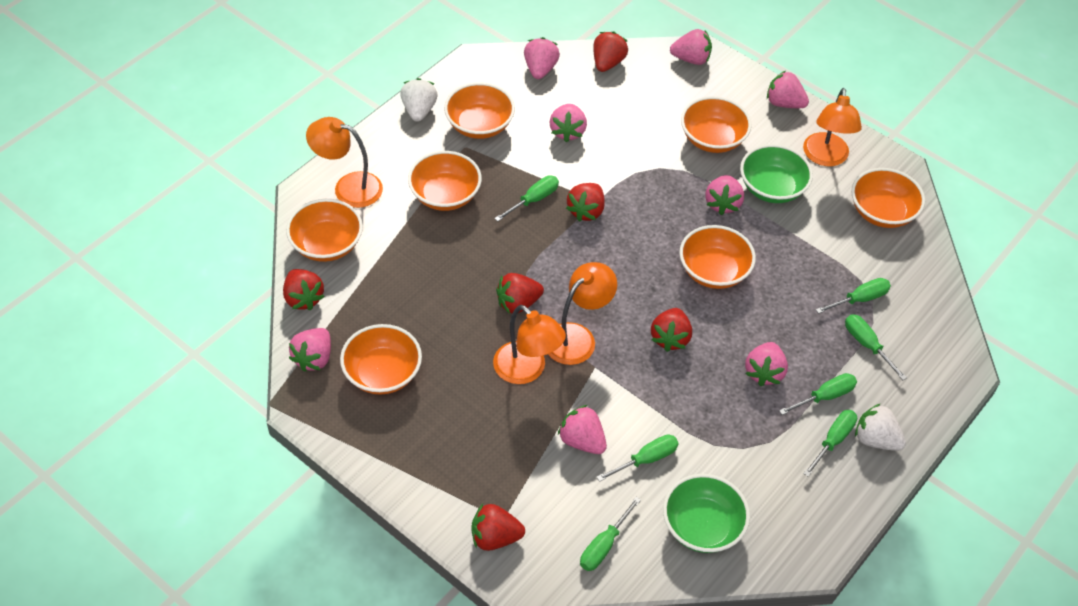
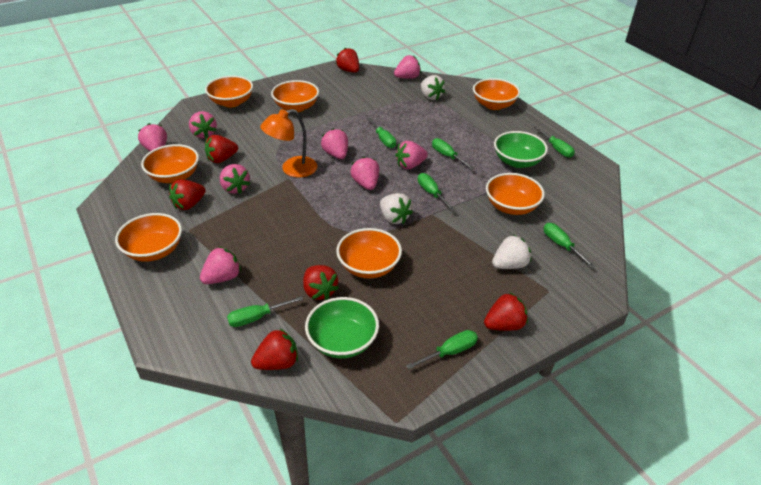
orange lamp: 4 -> 1
white strawberry: 2 -> 3

